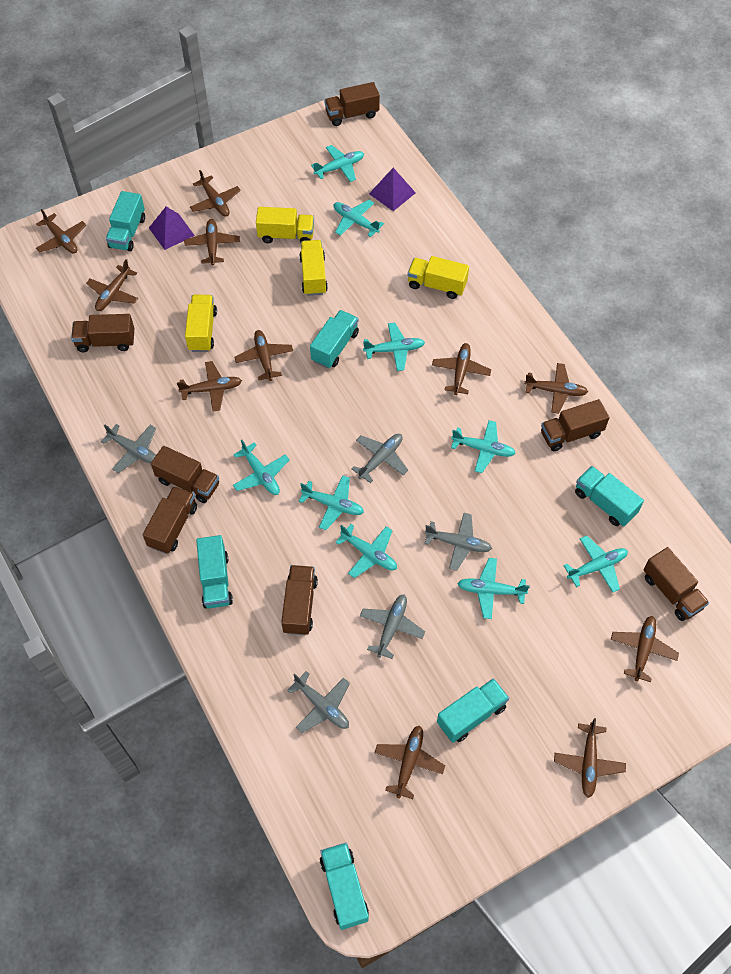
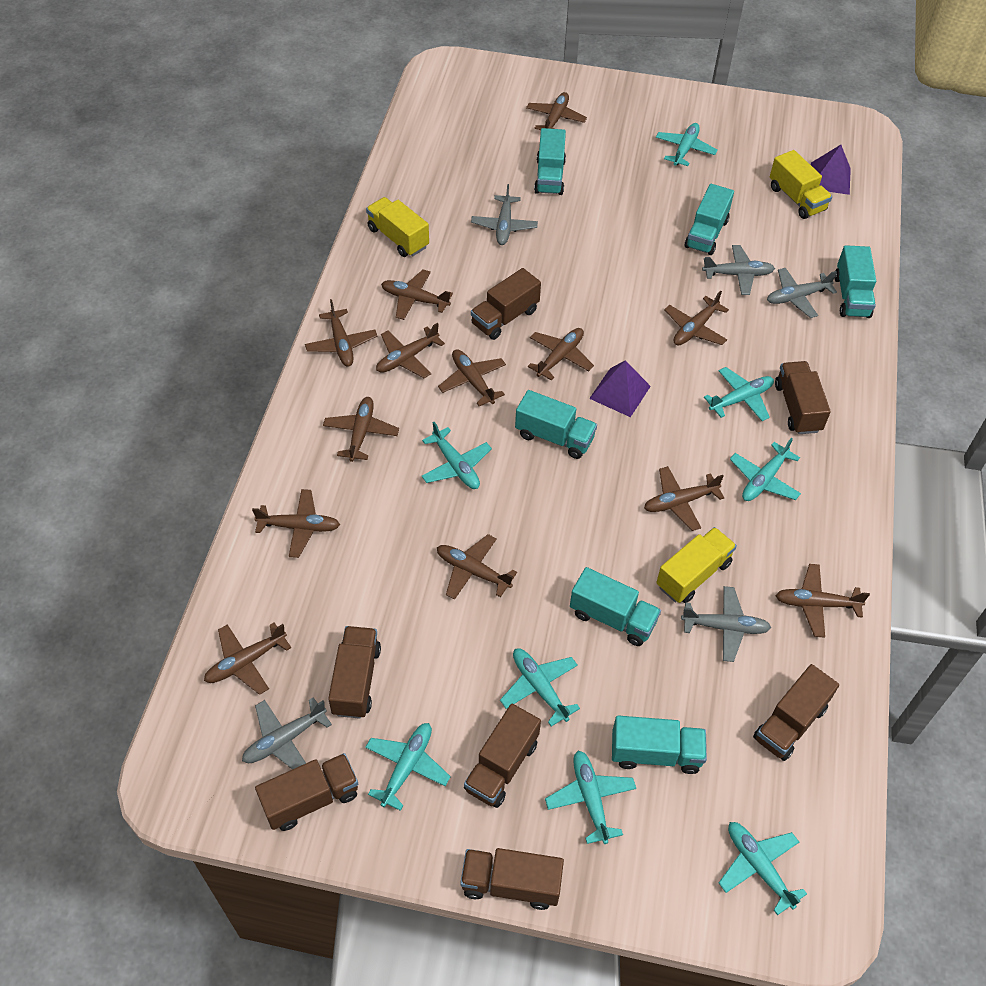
brown plane: 11 -> 13
turquoise plane: 9 -> 8
yellow truck: 4 -> 3

